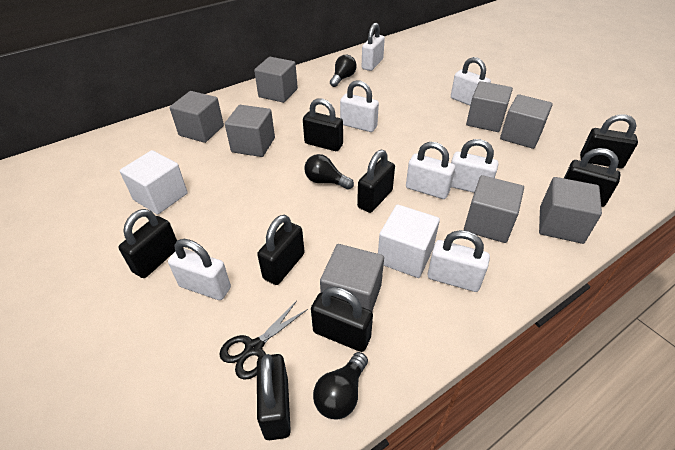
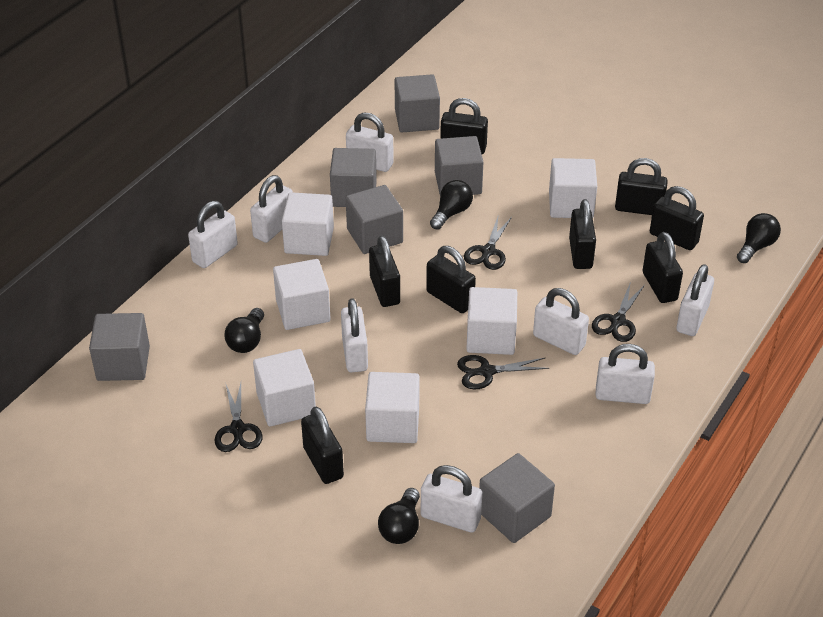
black light bulb: 3 -> 4
black scissors: 1 -> 4
grey cube: 8 -> 6
white cube: 2 -> 6
white padlock: 7 -> 8

